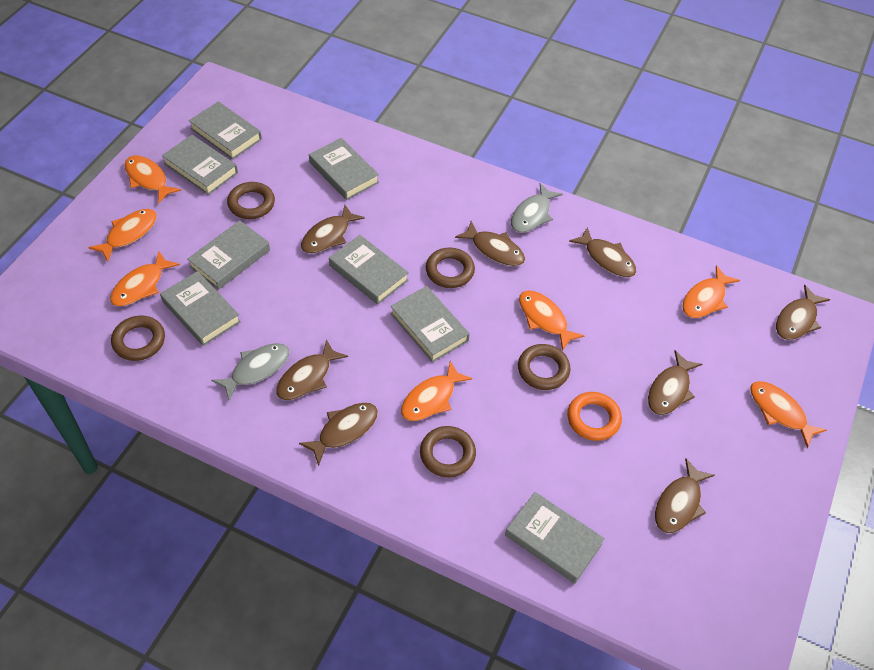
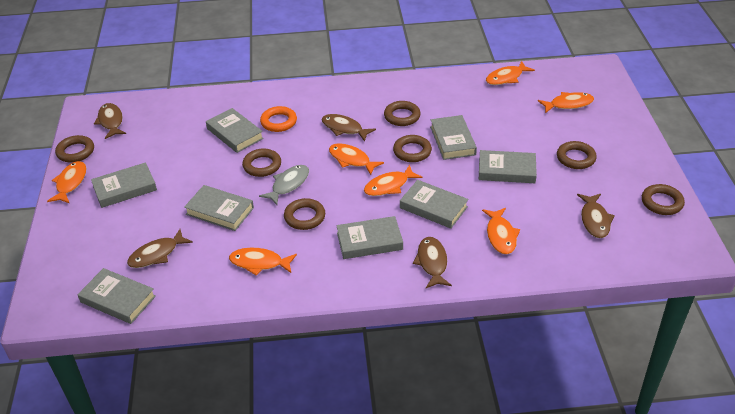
brown fish: 8 -> 5
brown ring: 5 -> 7
grey fish: 2 -> 1

